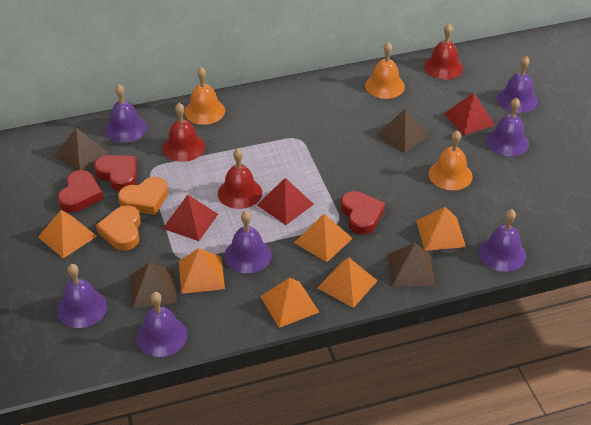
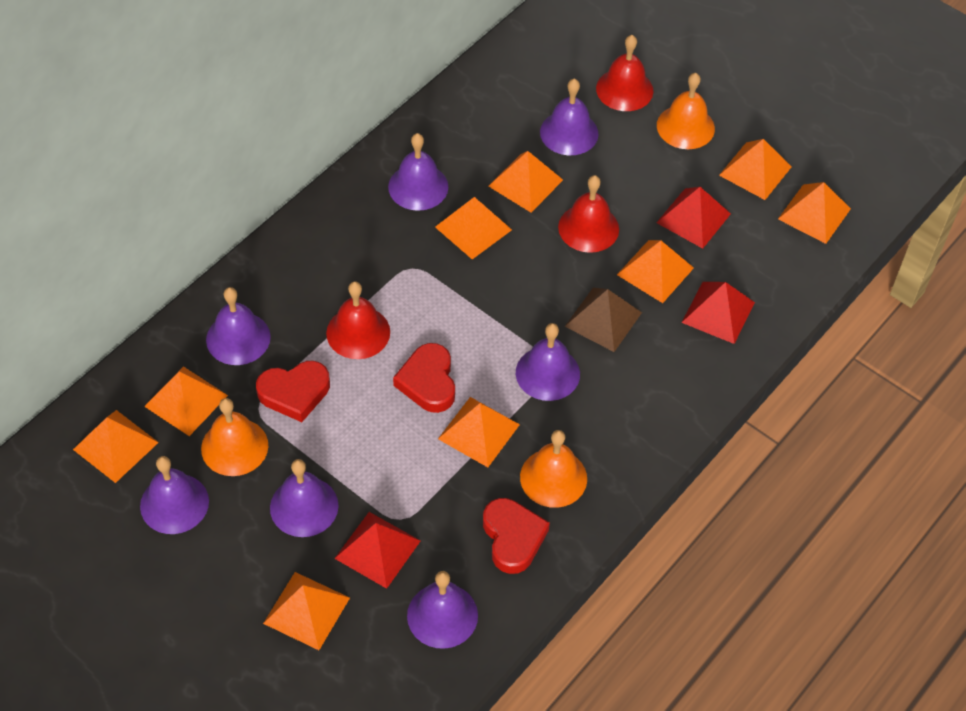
brown pyramid: 4 -> 1
orange heart: 2 -> 0
orange pyramid: 6 -> 9

